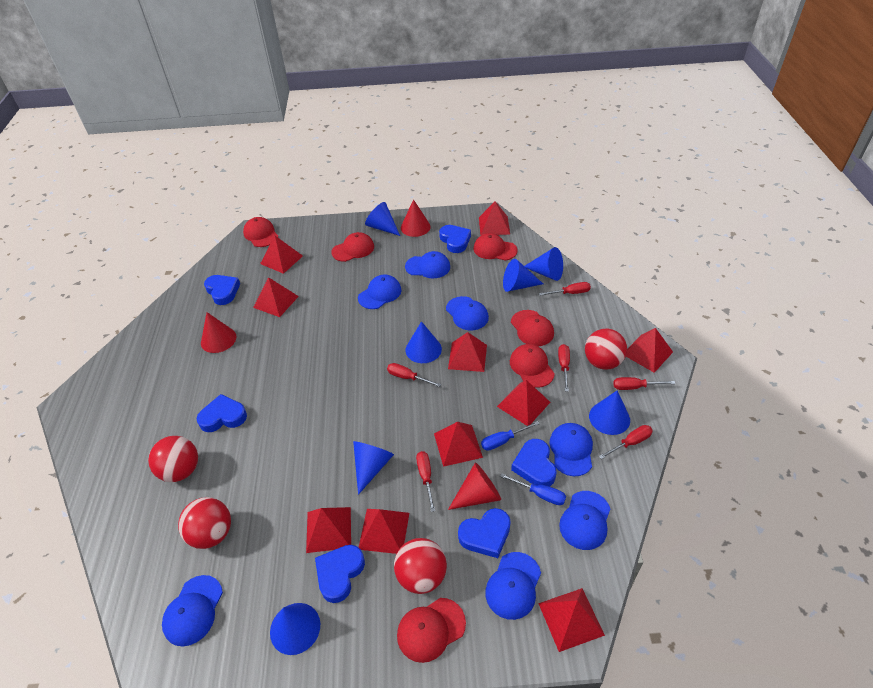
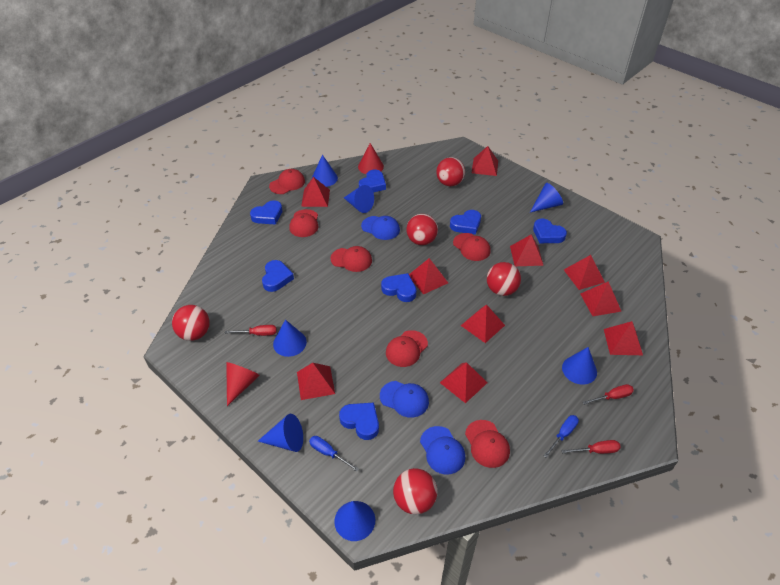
blue cap: 7 -> 3
blue heart: 6 -> 7
red ball: 4 -> 5
red cone: 3 -> 2
red screwdriver: 6 -> 3

